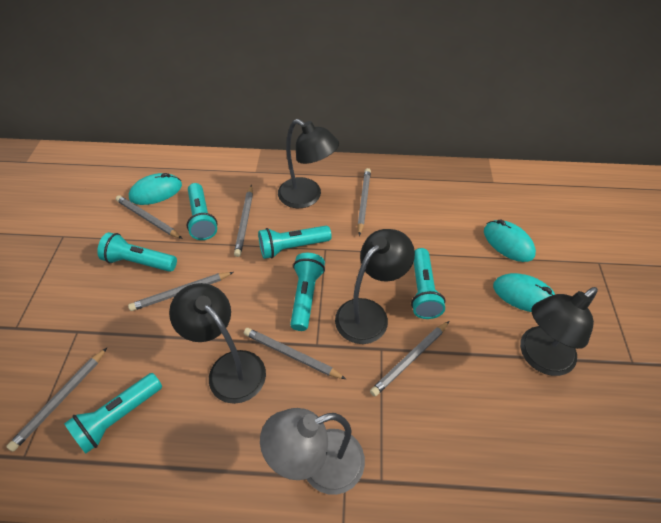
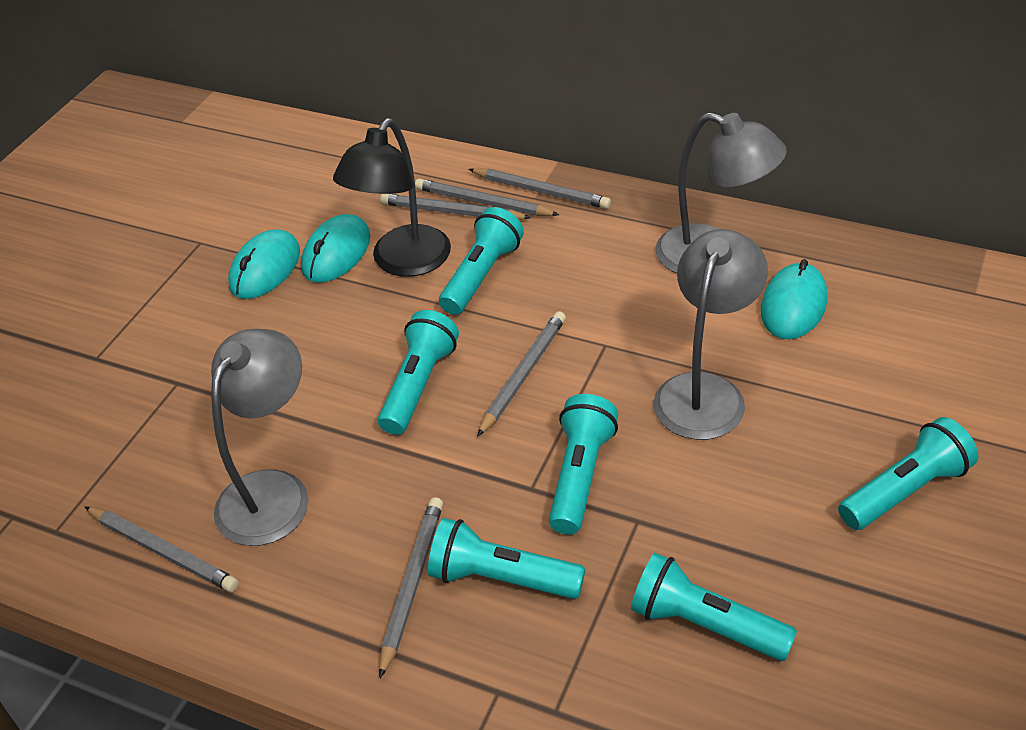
black lamp: 4 -> 1
grey lamp: 1 -> 3
grey pencil: 7 -> 6

